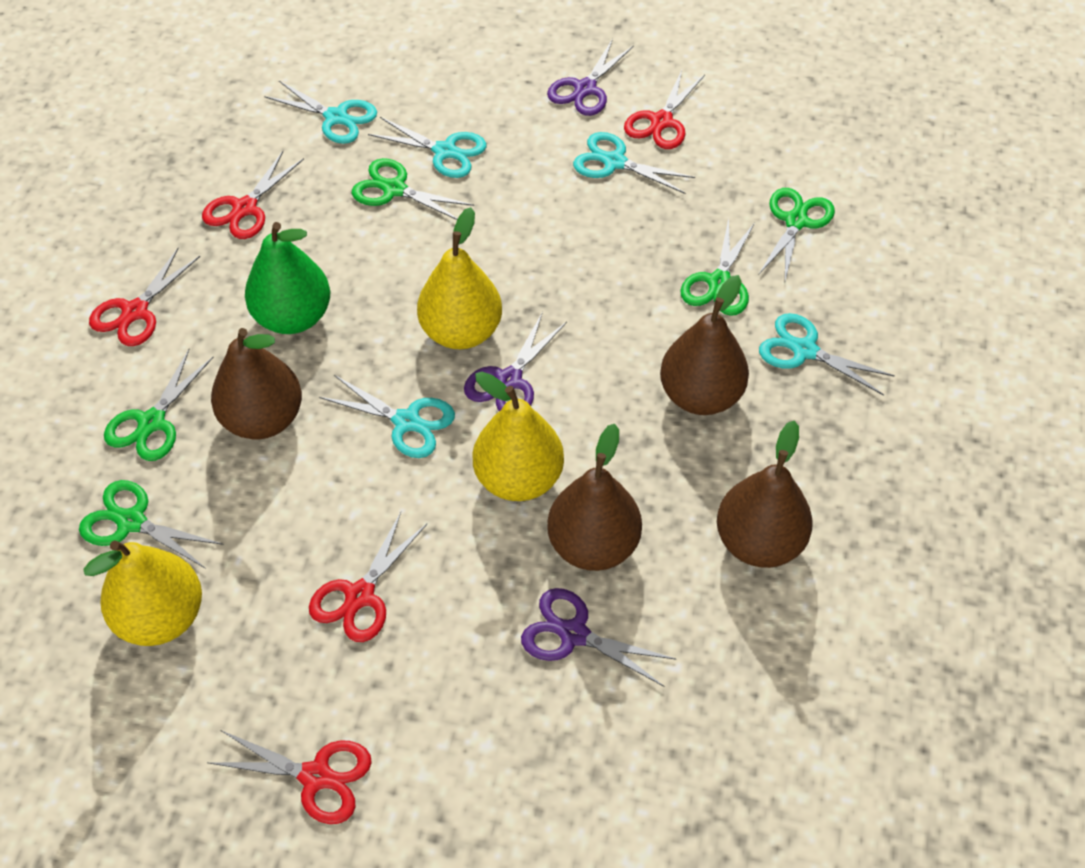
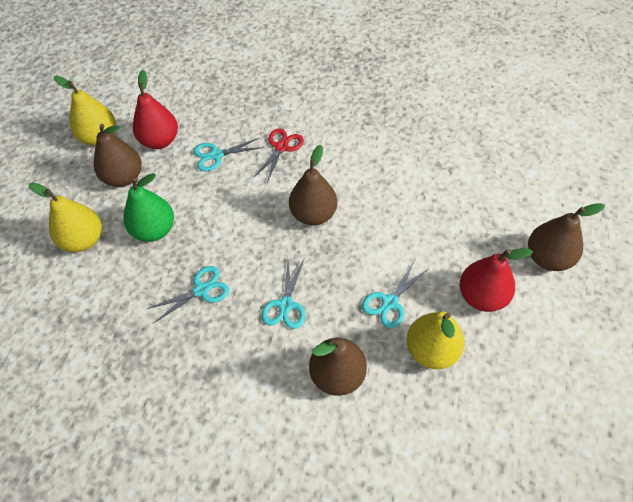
green scissors: 5 -> 0
purple scissors: 3 -> 0
red pear: 0 -> 2
red scissors: 5 -> 1
turquoise scissors: 5 -> 4

